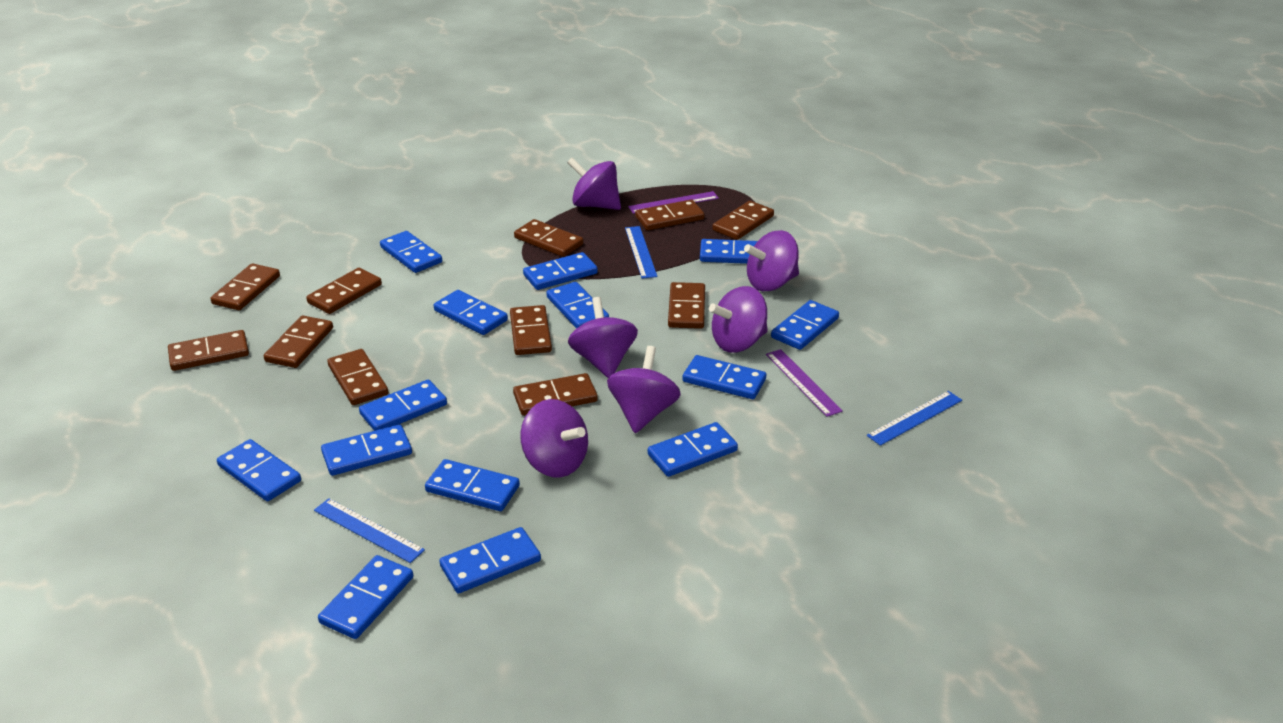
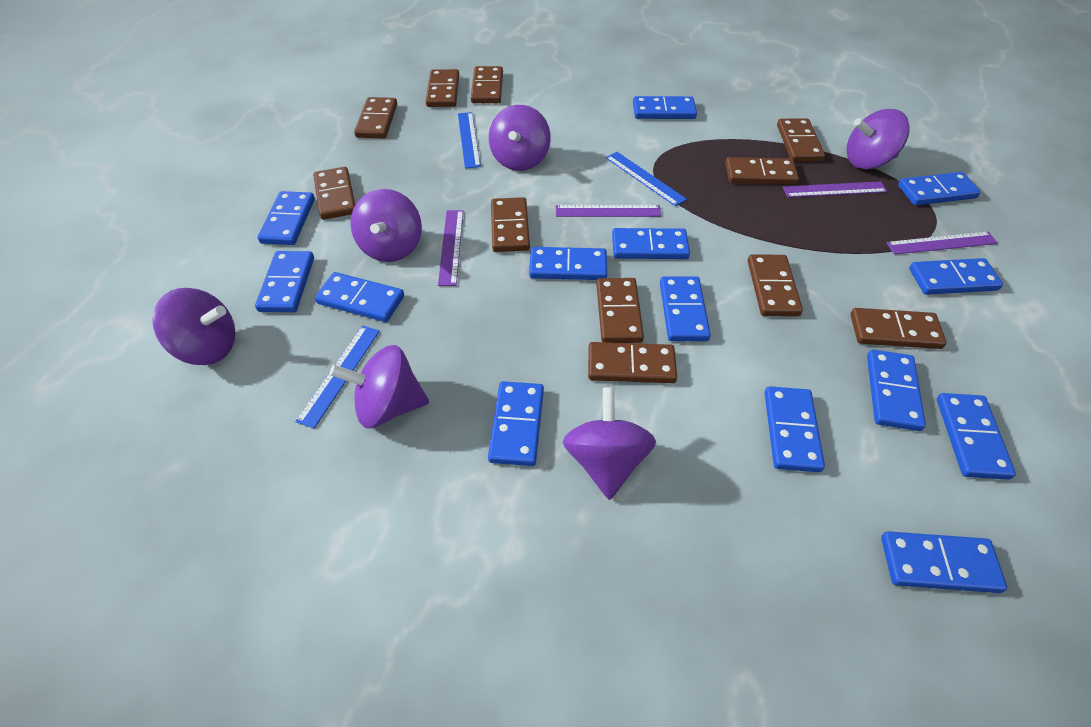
purple ruler: 2 -> 4

